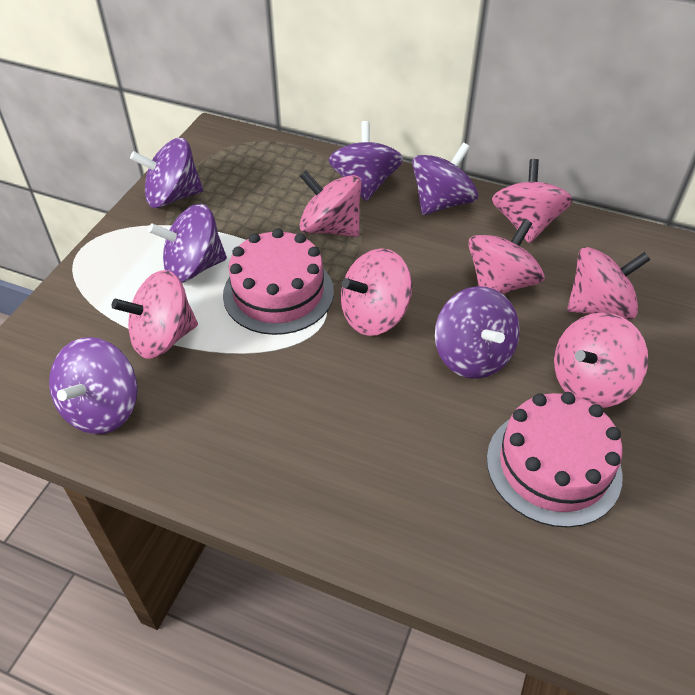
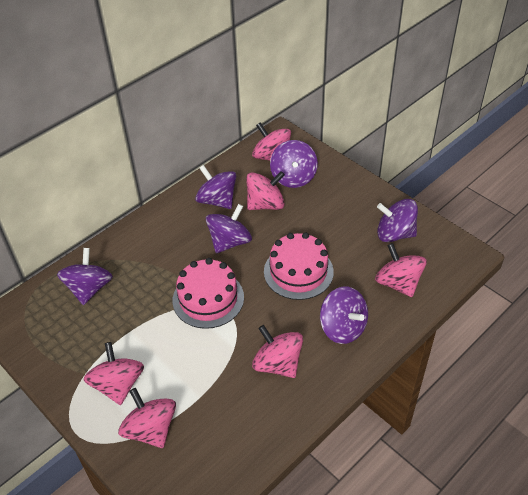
pink spinning top: 7 -> 6

